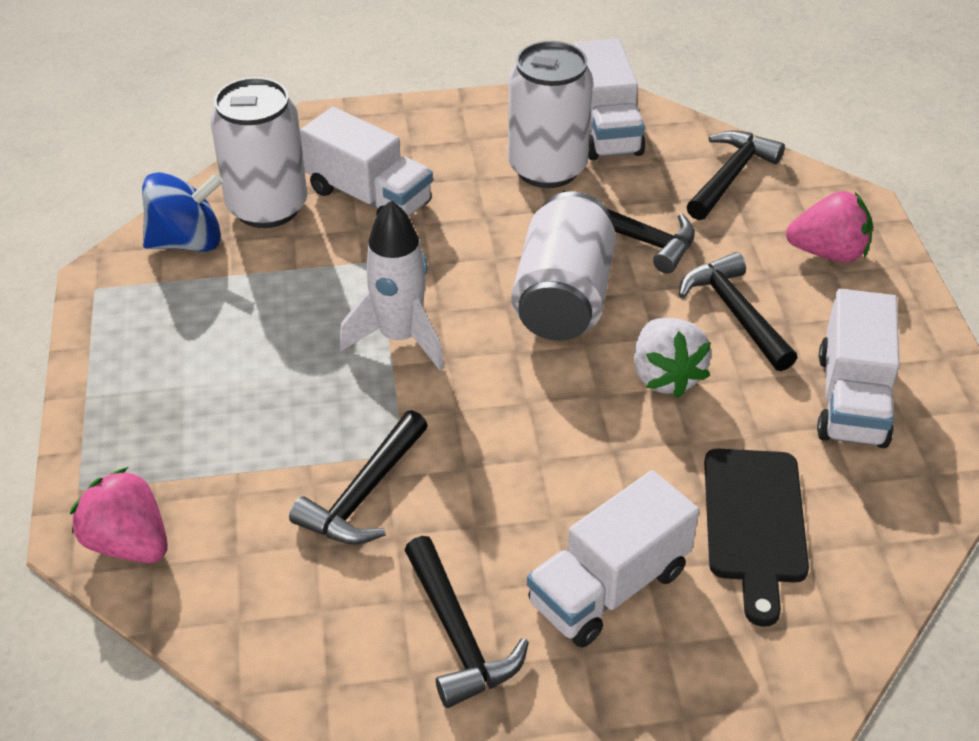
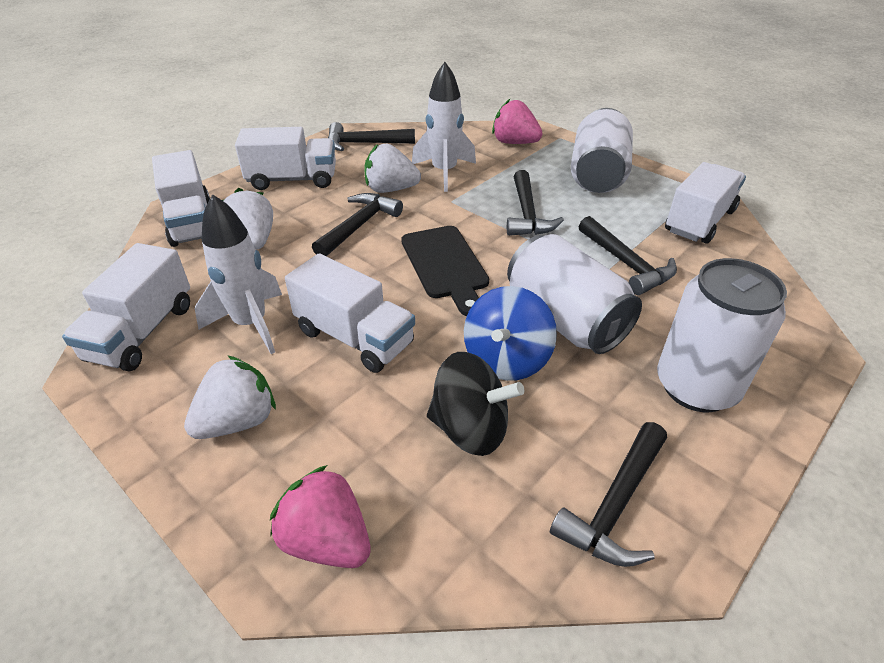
black spinning top: 0 -> 1
white rocket: 1 -> 2
white strawberry: 1 -> 3
white truck: 4 -> 5

